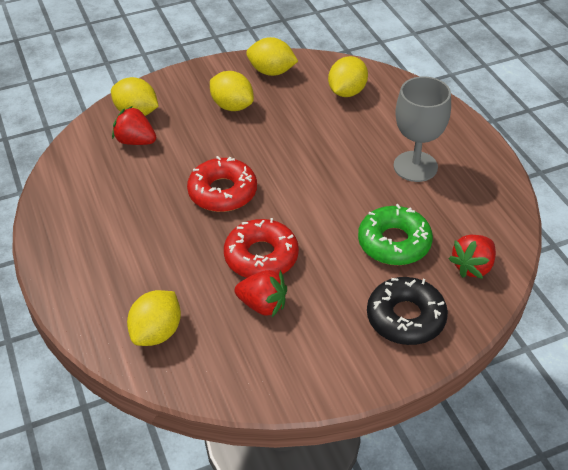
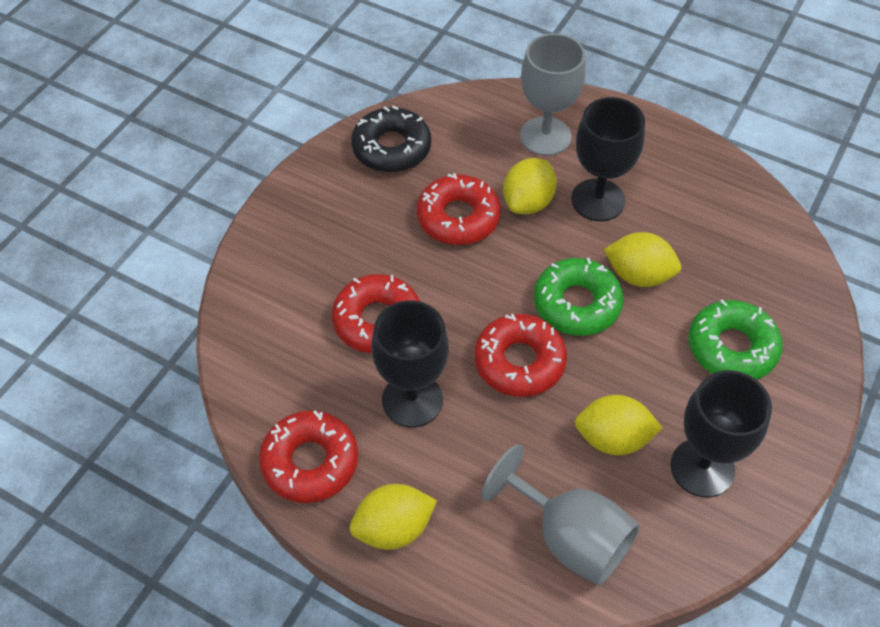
black goblet: 0 -> 3
green donut: 1 -> 2
grey goblet: 1 -> 2
red donut: 2 -> 4
red strawberry: 3 -> 0
yellow lemon: 5 -> 4

